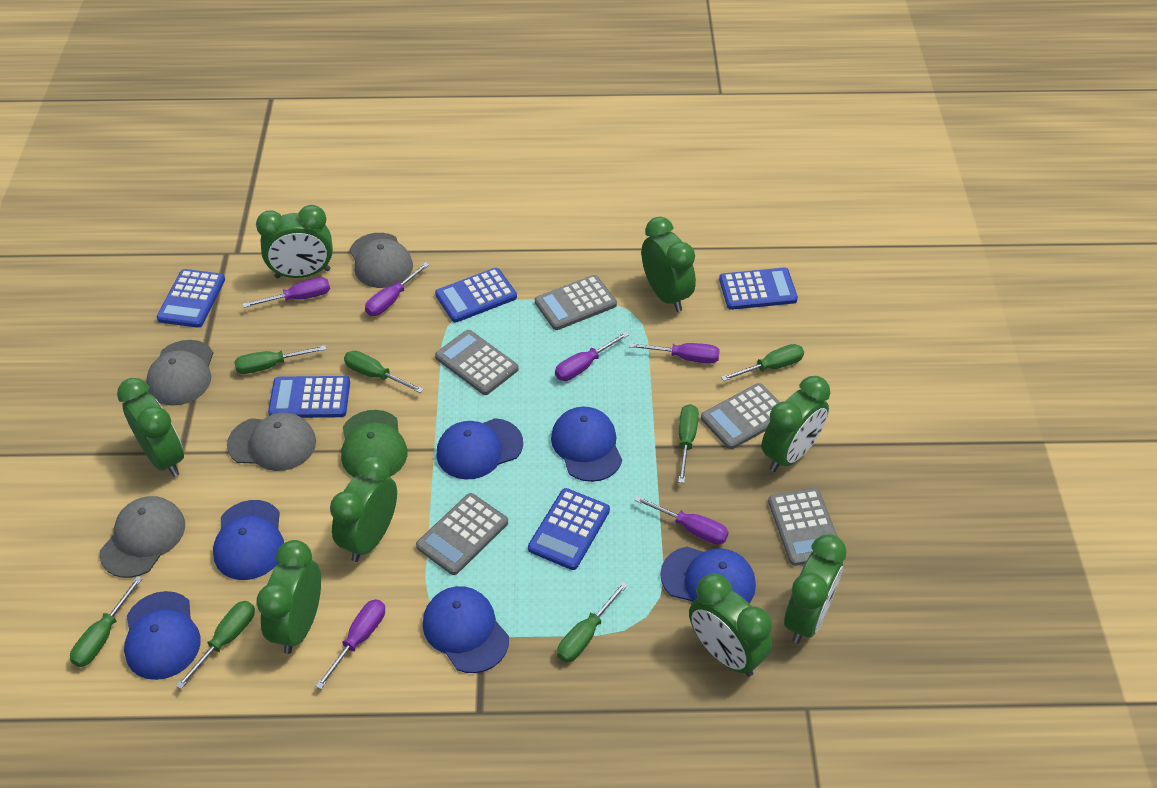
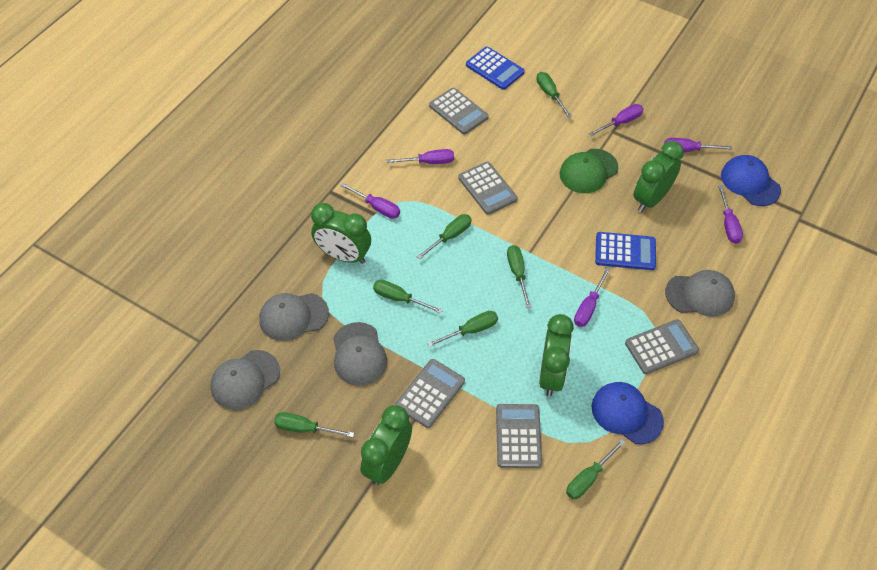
blue calculator: 5 -> 2
blue cap: 6 -> 2
green clock: 8 -> 4

